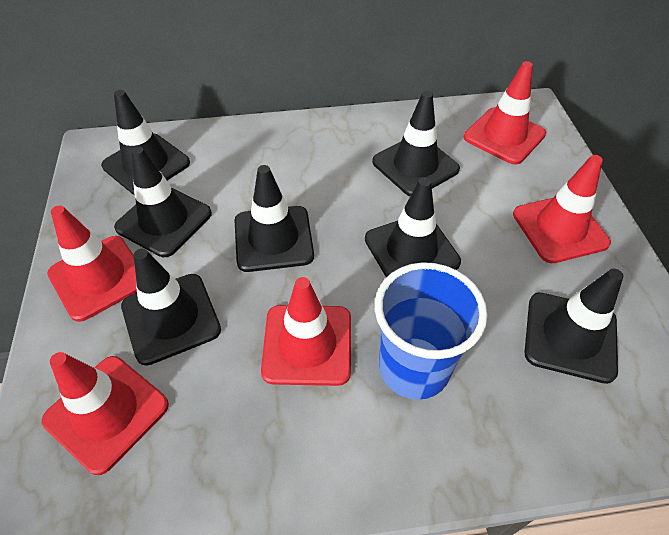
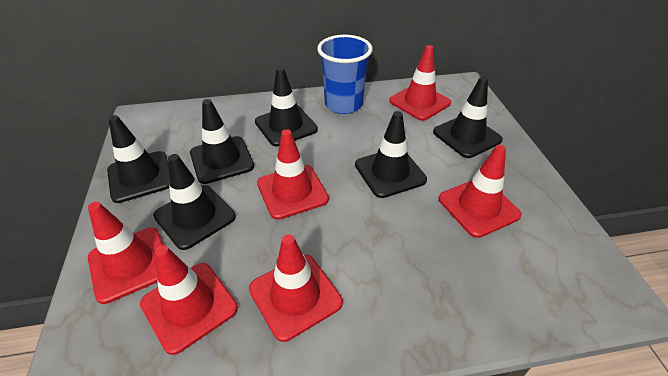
black traffic cone: 7 -> 6
red traffic cone: 5 -> 6

